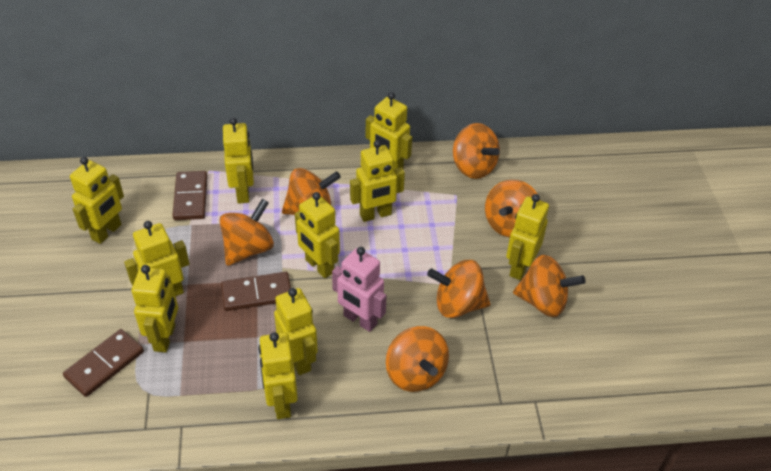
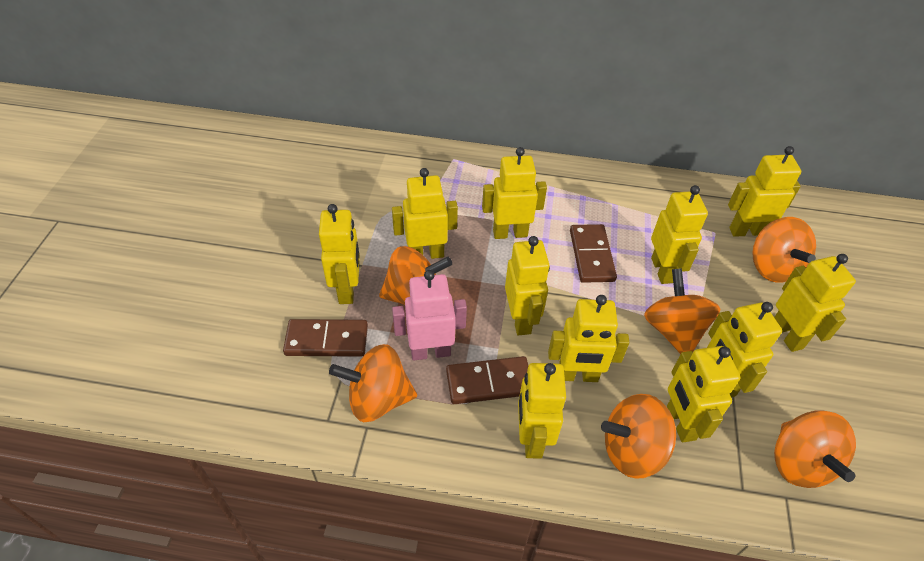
orange spinning top: 7 -> 6
yellow robot: 10 -> 11

